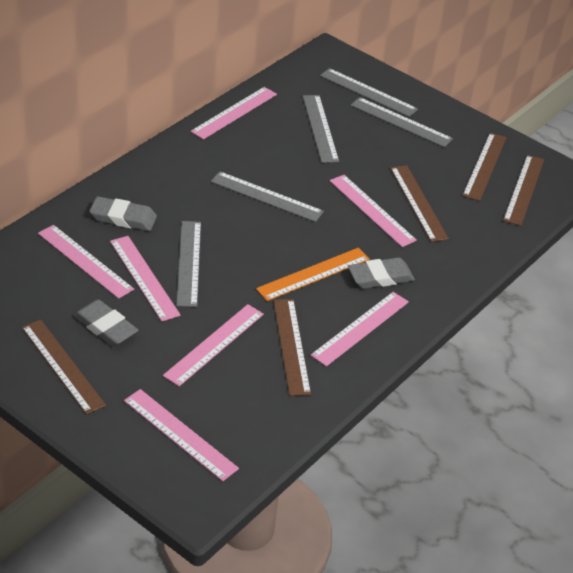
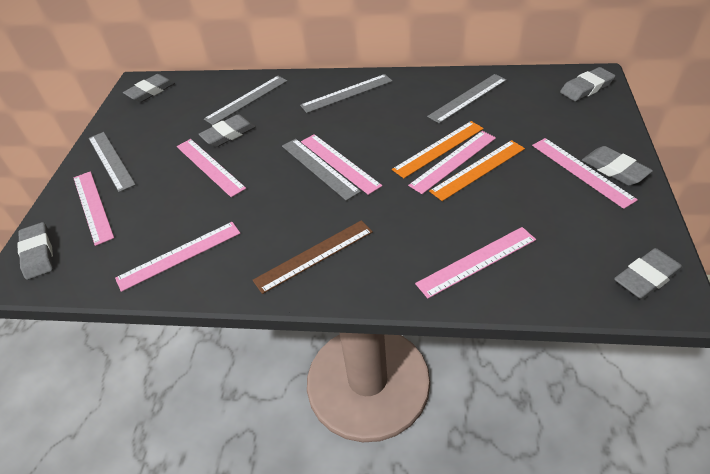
brown ruler: 5 -> 1
grey eraser: 3 -> 6
orange ruler: 1 -> 2

